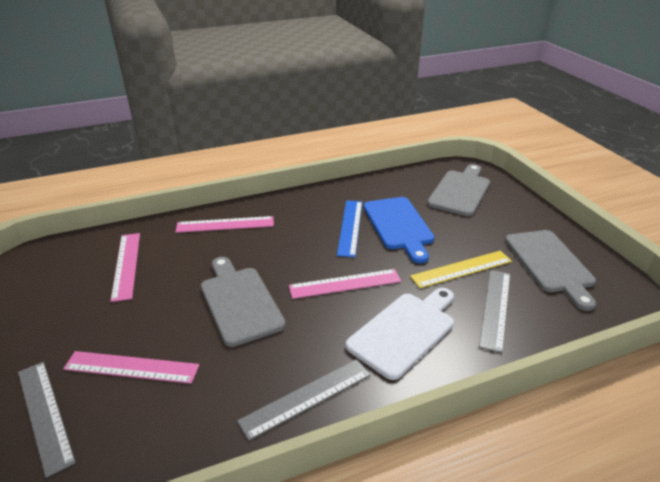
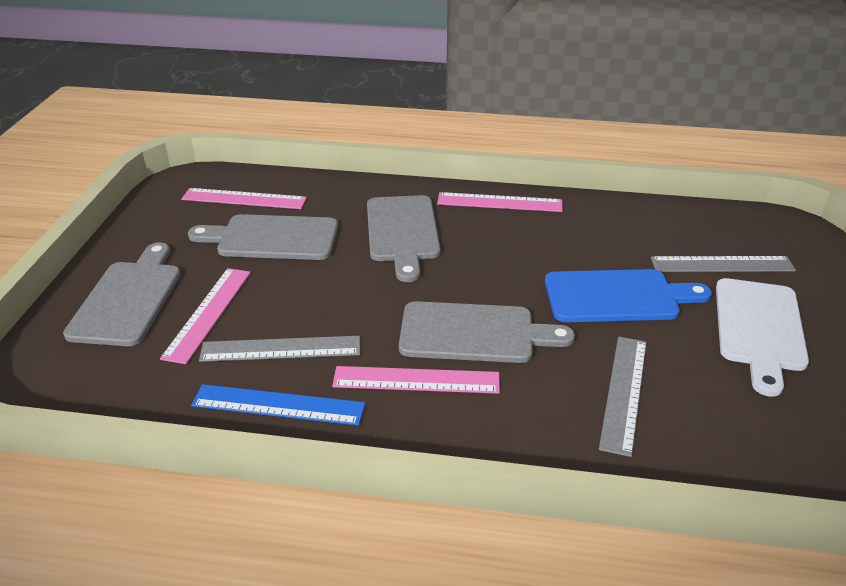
grey cutting board: 3 -> 4
yellow ruler: 1 -> 0

